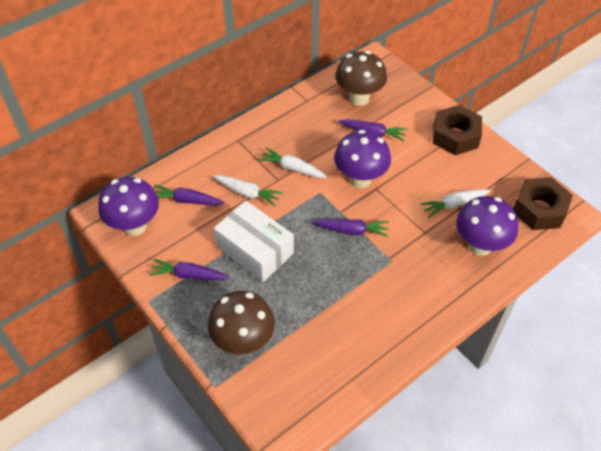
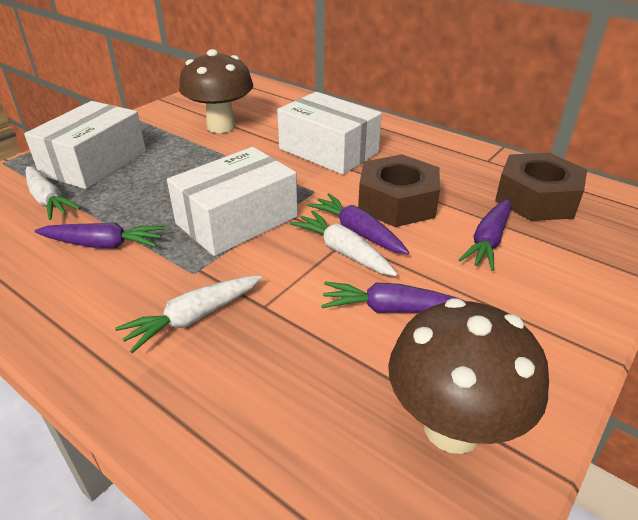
purple mushroom: 3 -> 0
white box: 1 -> 3

